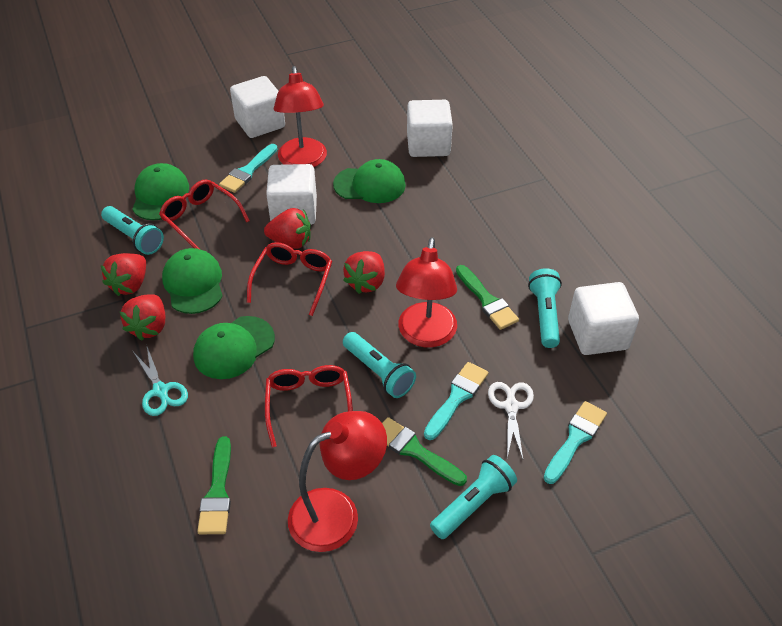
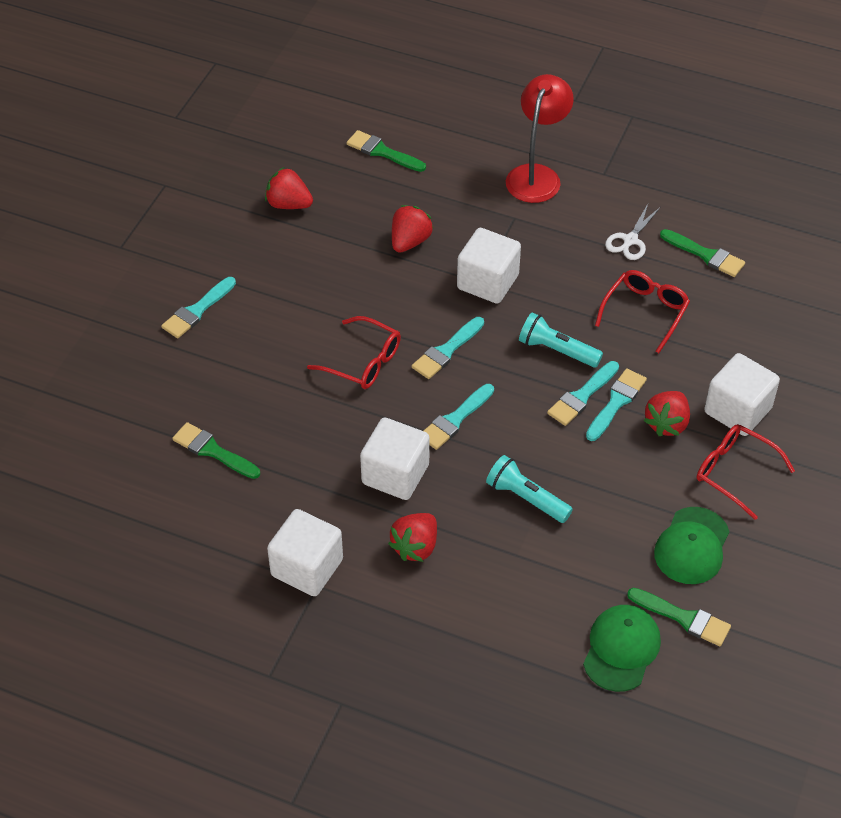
green brush: 3 -> 4
green cap: 4 -> 2
red lamp: 3 -> 1
turquoise brush: 3 -> 5
turquoise flashlight: 4 -> 2
turquoise scissors: 1 -> 0

